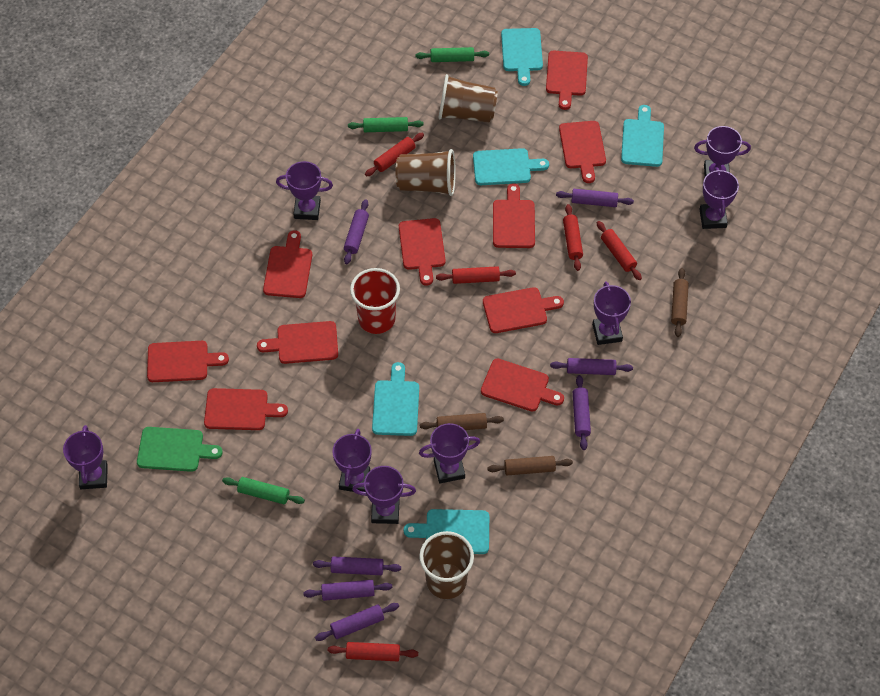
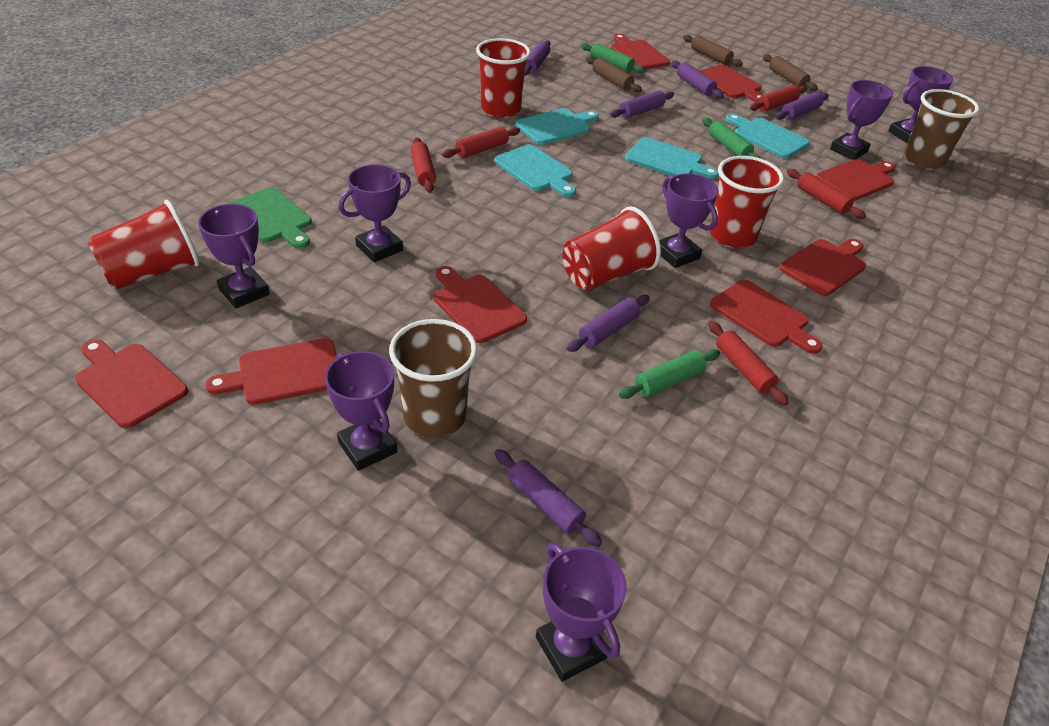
brown cup: 3 -> 2
purple rolling pin: 7 -> 6
purple trophy: 8 -> 7
red cup: 1 -> 4
red cutting board: 10 -> 8
turquoise cutting board: 5 -> 4

